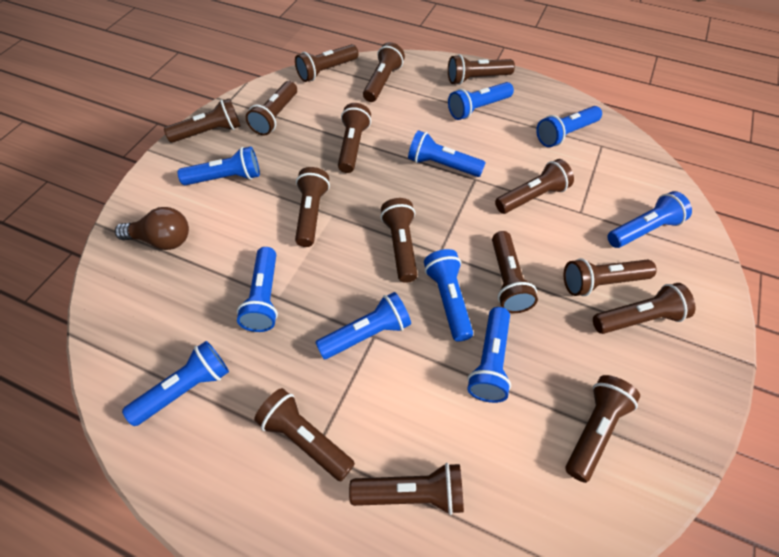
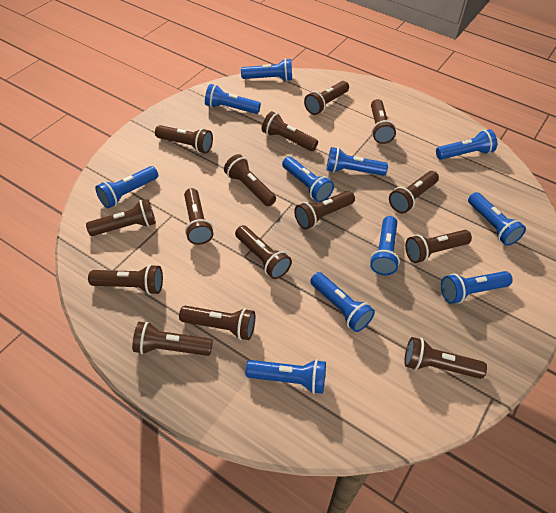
blue flashlight: 10 -> 11
brown light bulb: 1 -> 0

